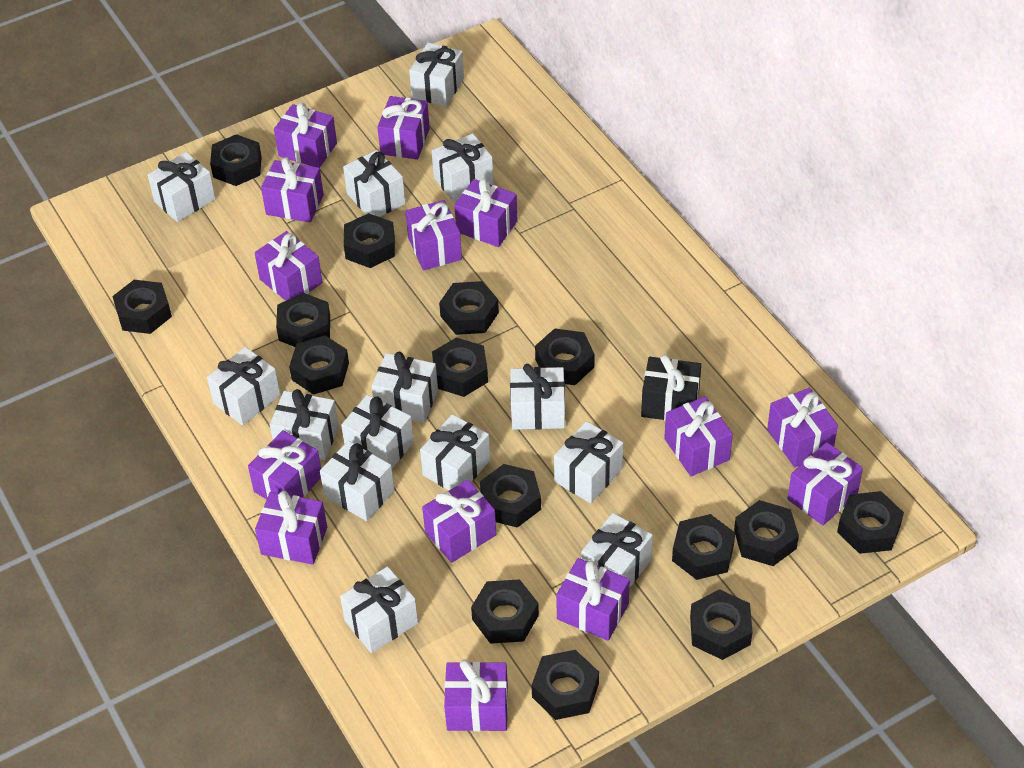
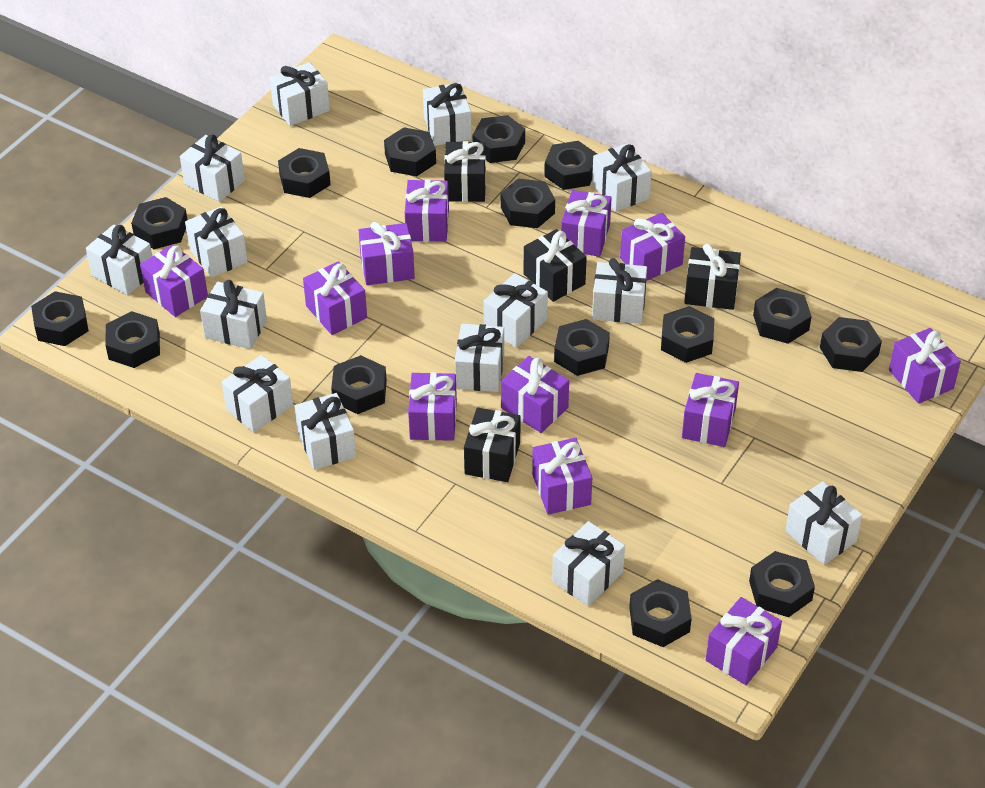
black gift: 1 -> 4
purple gift: 14 -> 12

